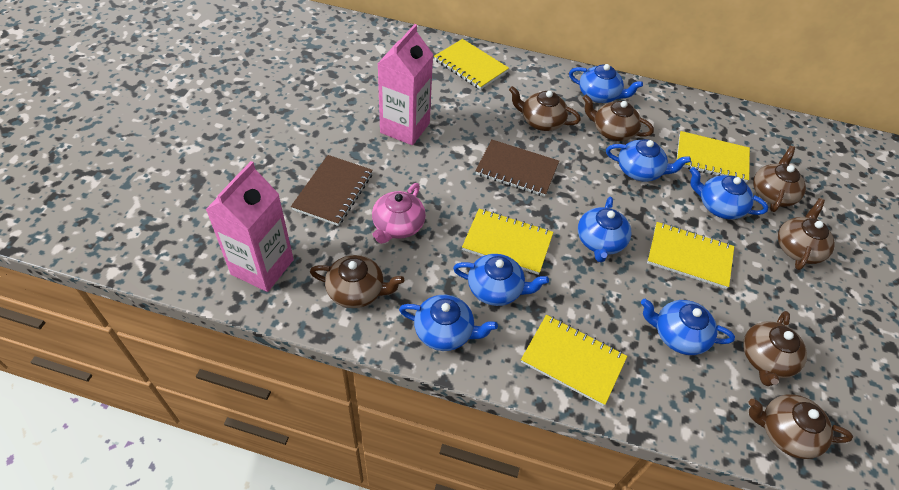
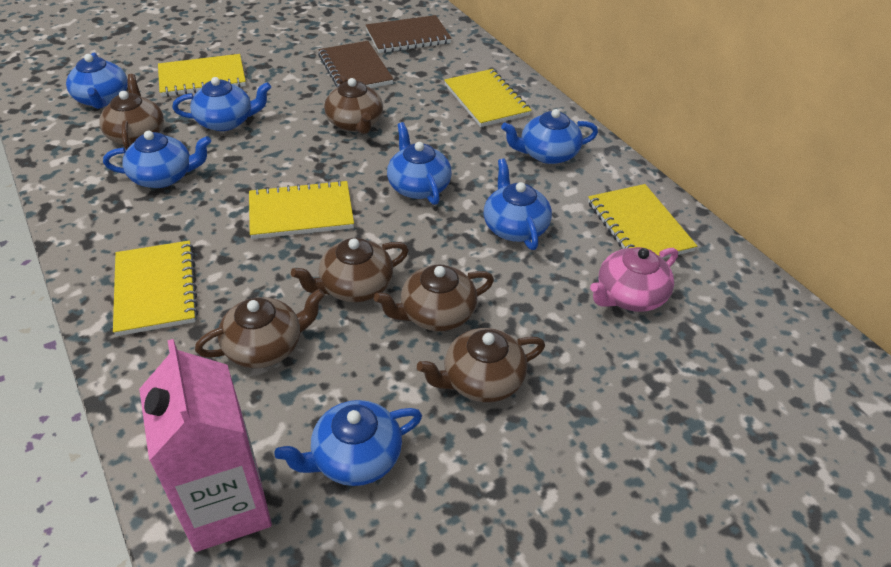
brown teapot: 7 -> 6
pink carton: 2 -> 1

